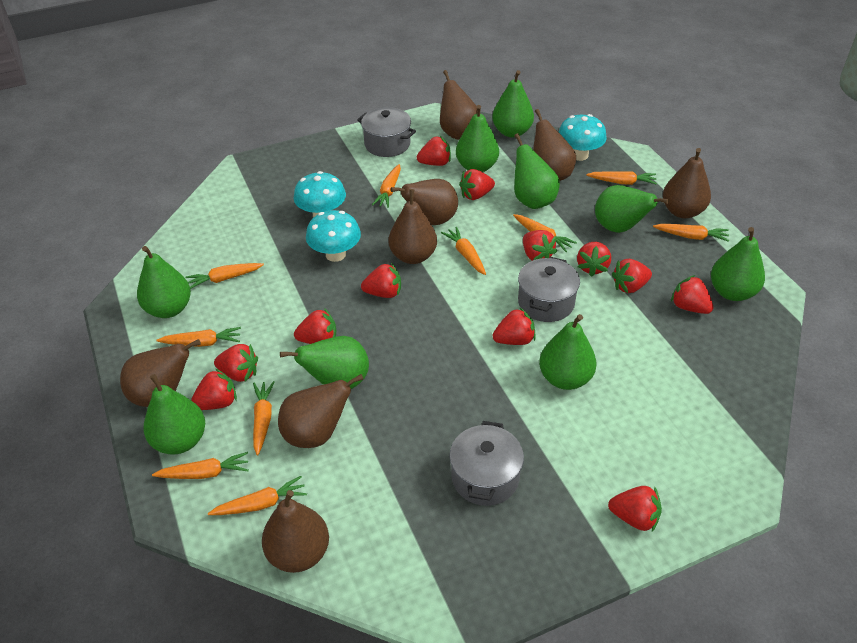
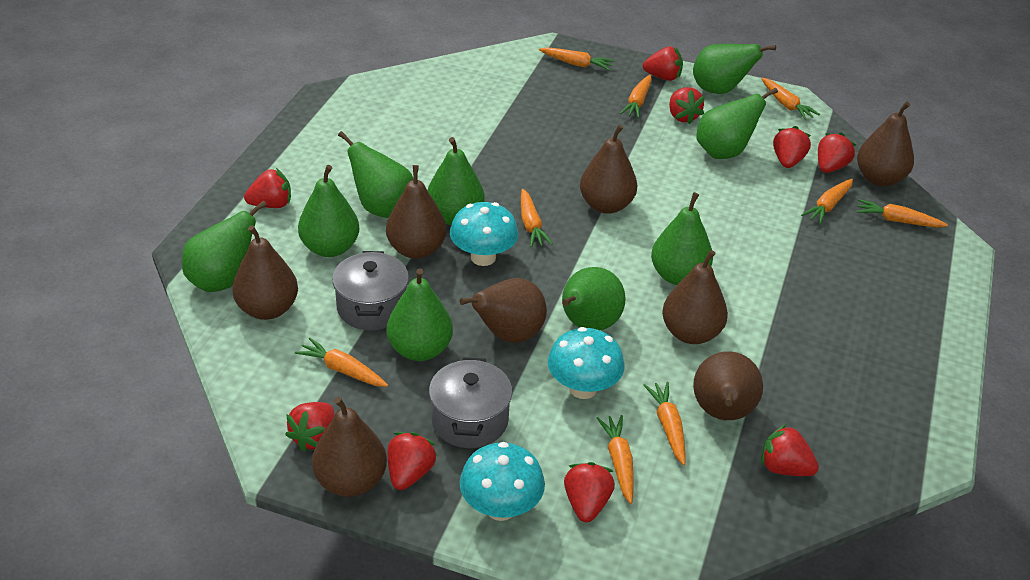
grey pot: 3 -> 2
orange carrot: 10 -> 9
red strawberry: 12 -> 9

